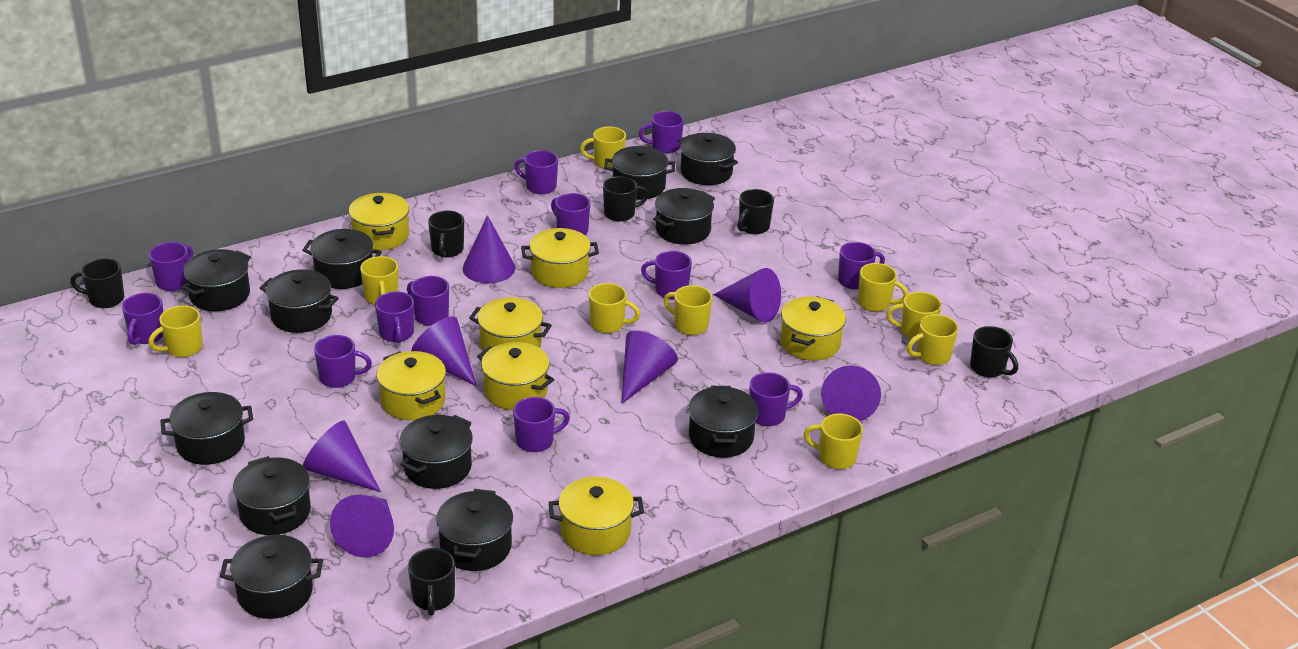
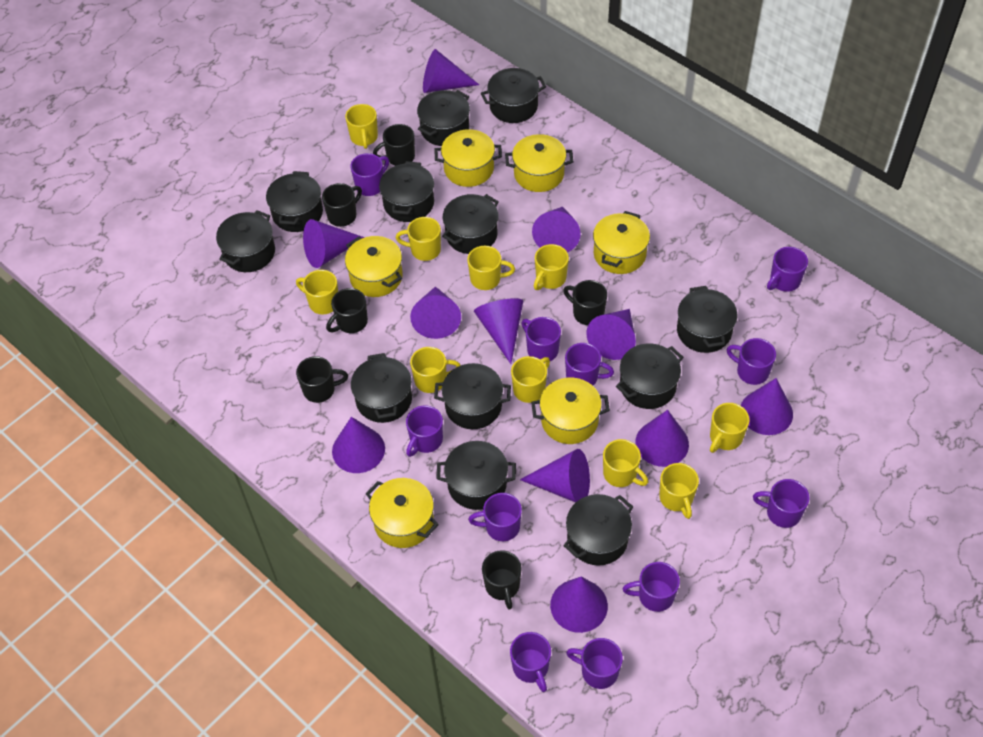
purple cone: 7 -> 11
purple mug: 12 -> 11
yellow mug: 9 -> 10
yellow pot: 7 -> 6

